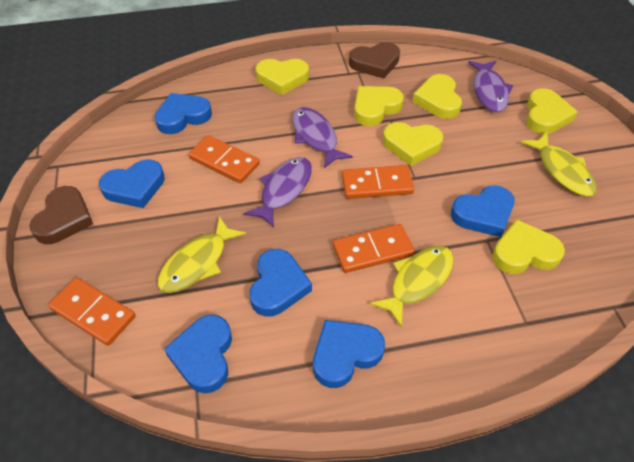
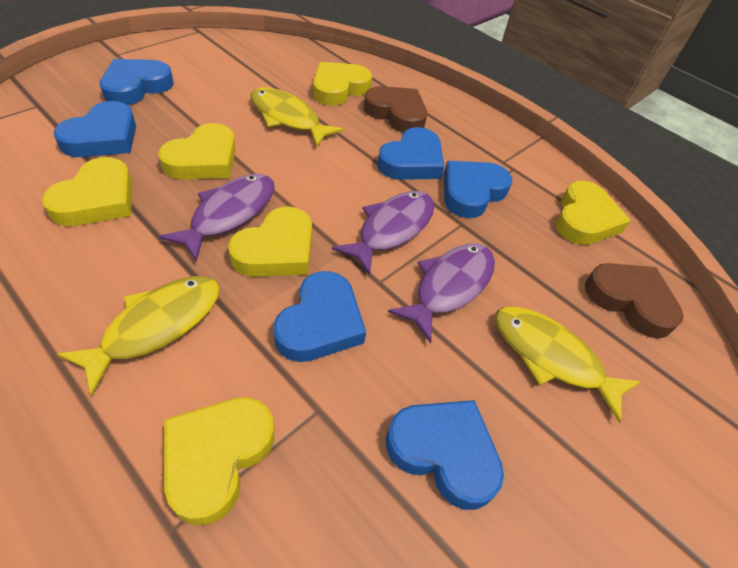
orange domino: 4 -> 0

